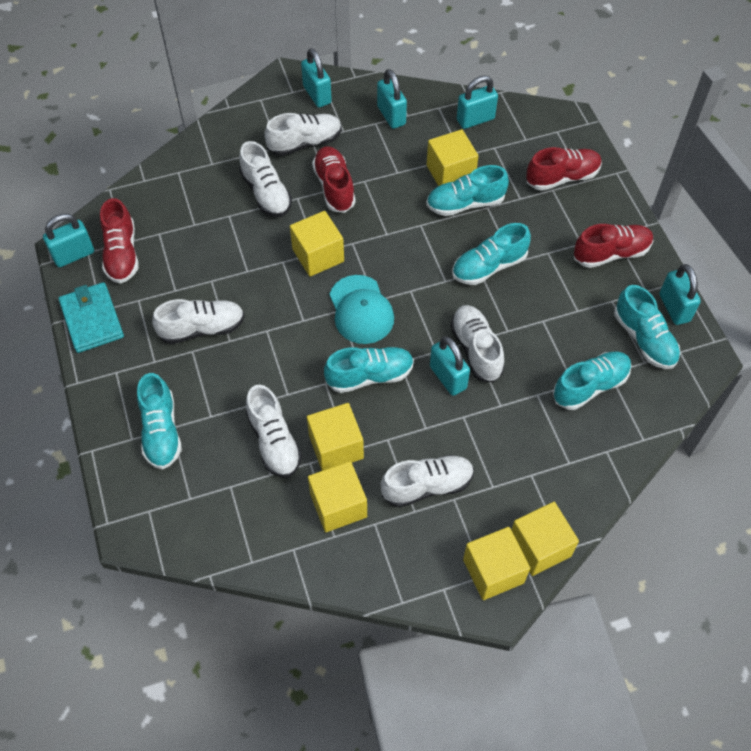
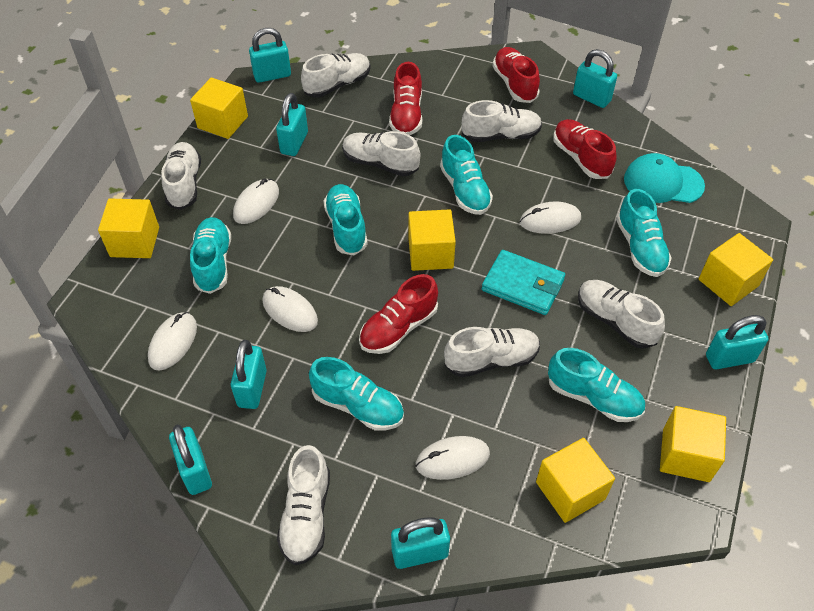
turquoise padlock: 6 -> 7
white mouse: 0 -> 5
white shoe: 6 -> 7

